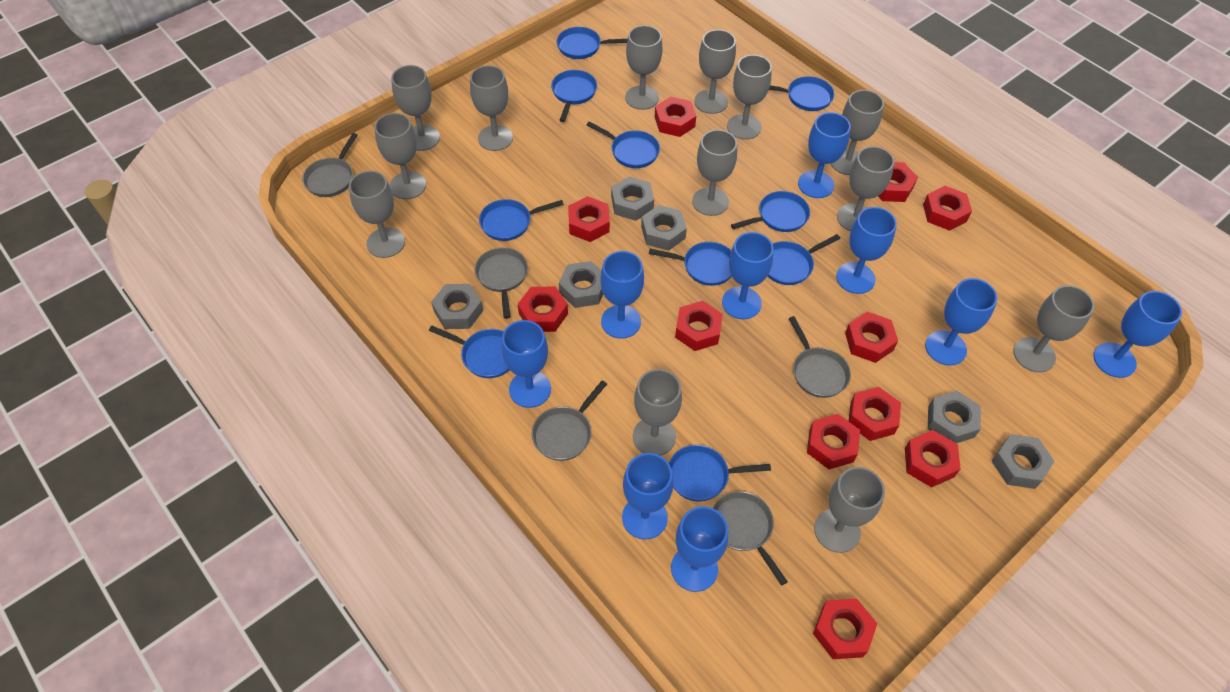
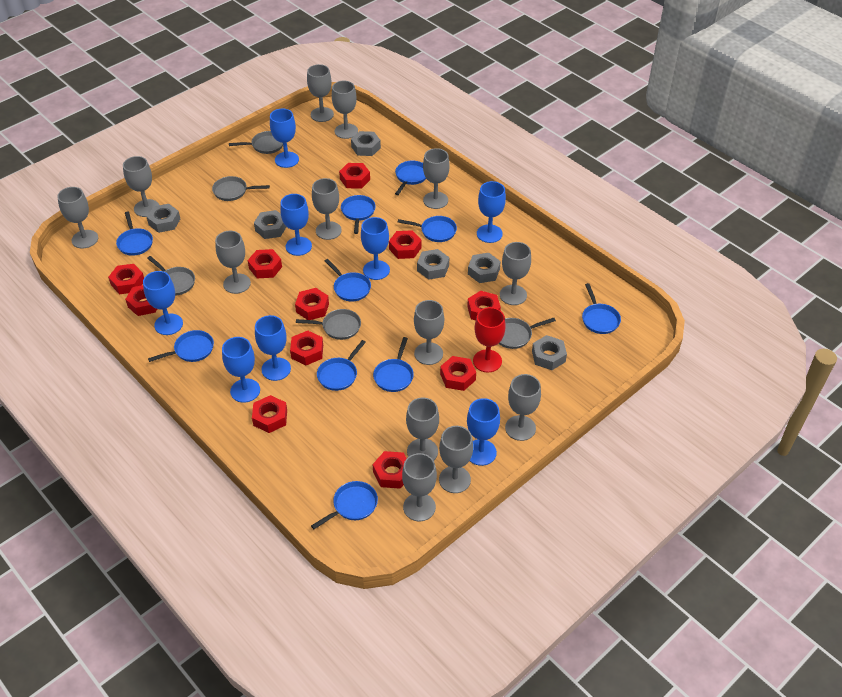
blue goblet: 9 -> 8
red goblet: 0 -> 1

